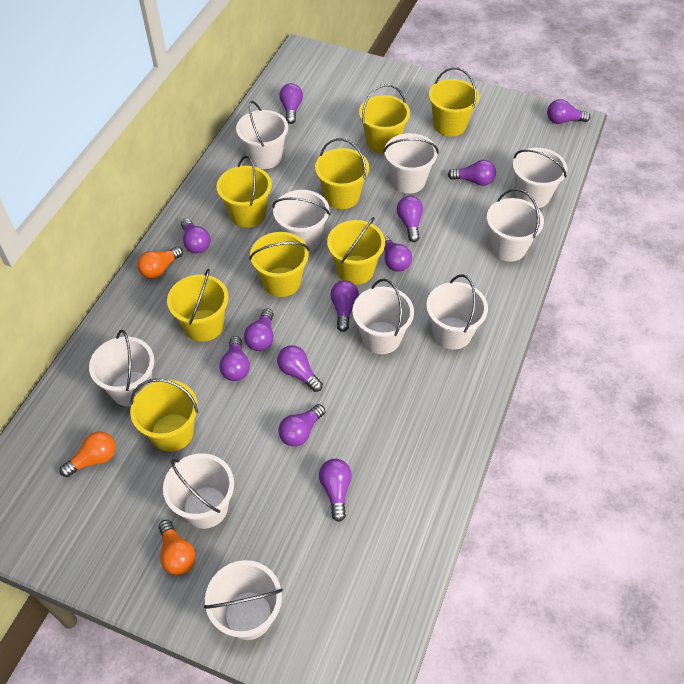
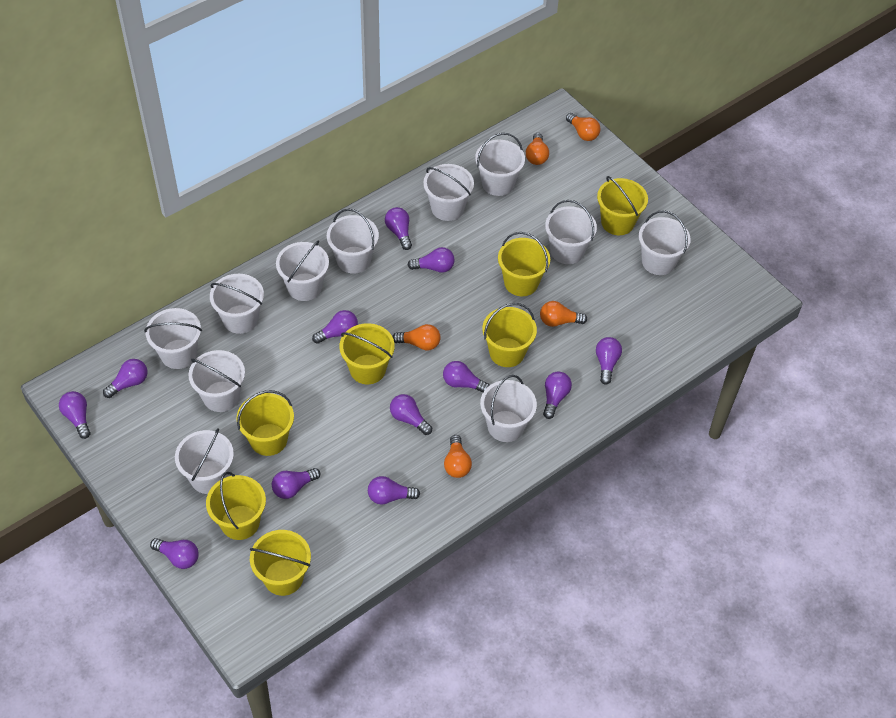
orange light bulb: 3 -> 5
white bucket: 10 -> 11
yellow bucket: 8 -> 7

